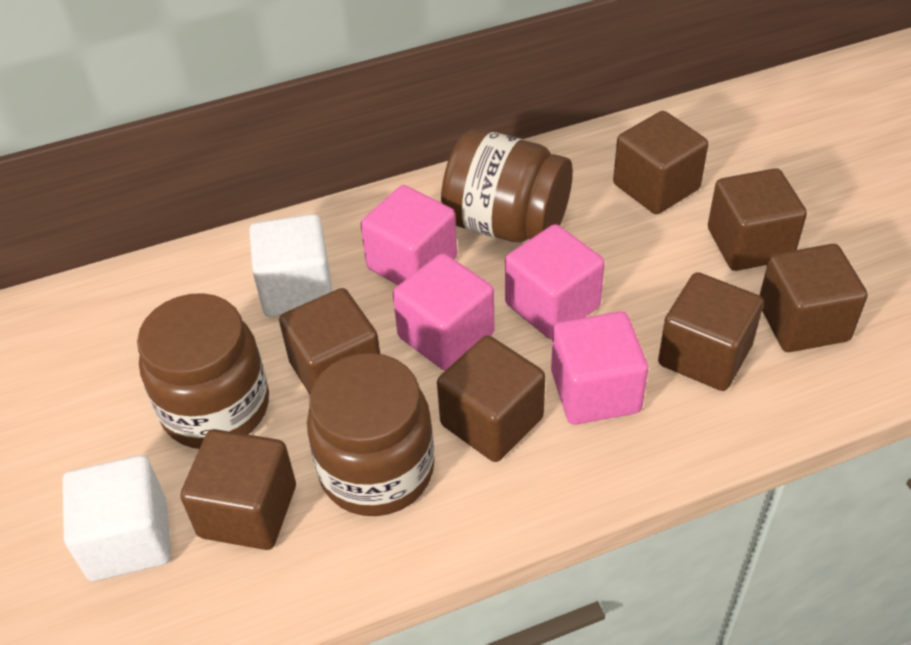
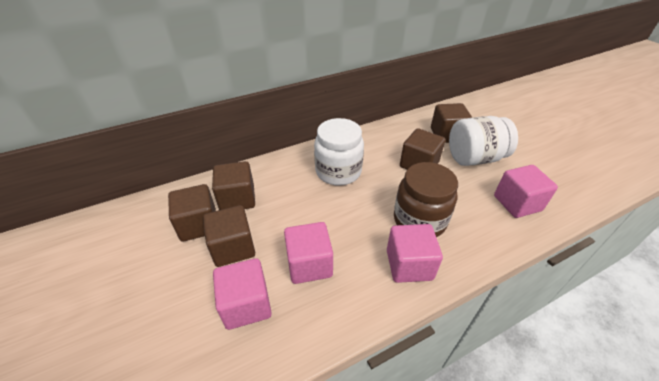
brown cube: 7 -> 5
brown jar: 3 -> 1
white cube: 2 -> 0
white jar: 0 -> 2

